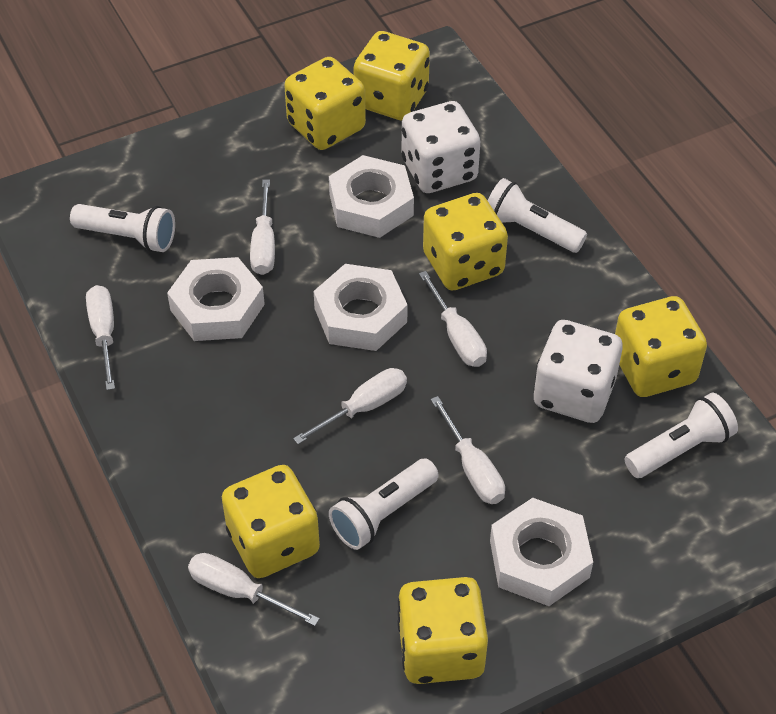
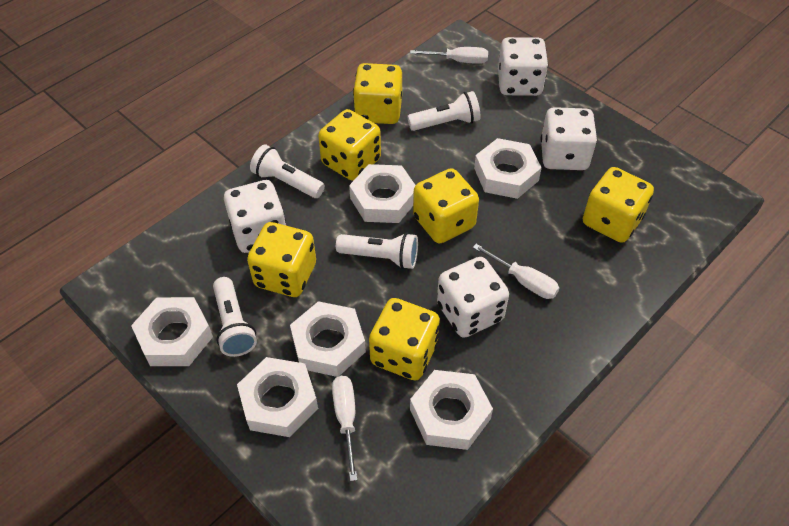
white dice: 2 -> 4
white nut: 4 -> 6
white screwdriver: 6 -> 3

